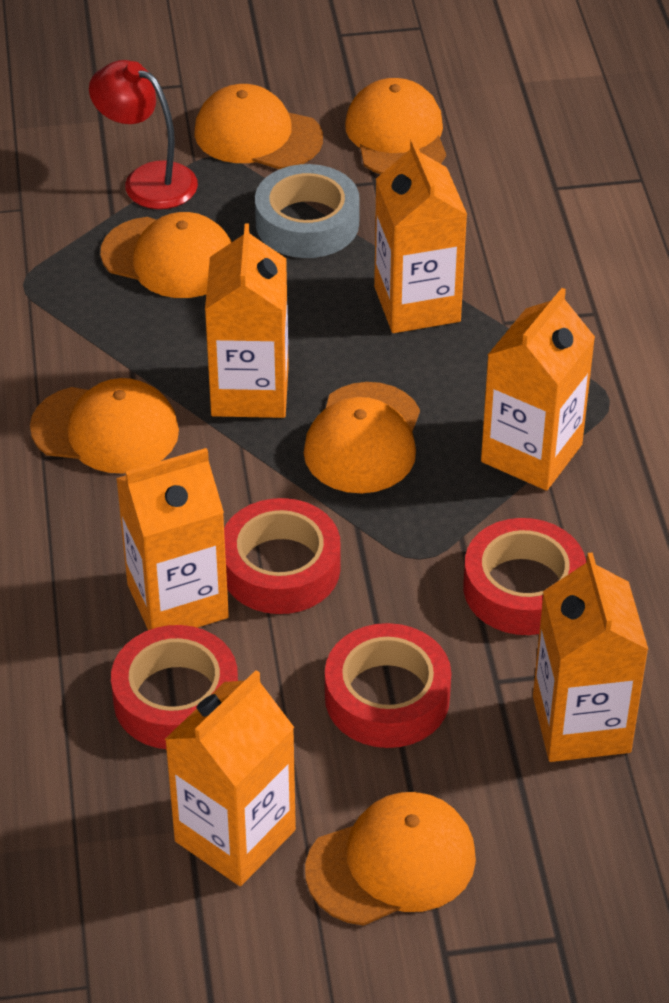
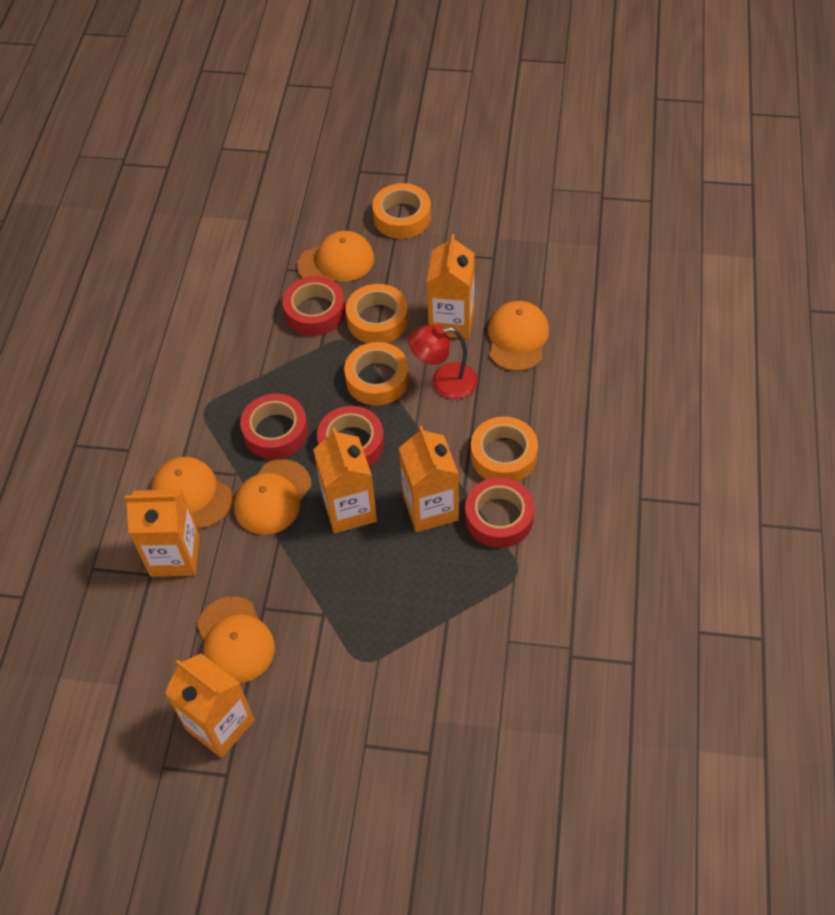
grey tape: 1 -> 0
orange cap: 6 -> 5
orange carton: 6 -> 5
orange tape: 0 -> 4

